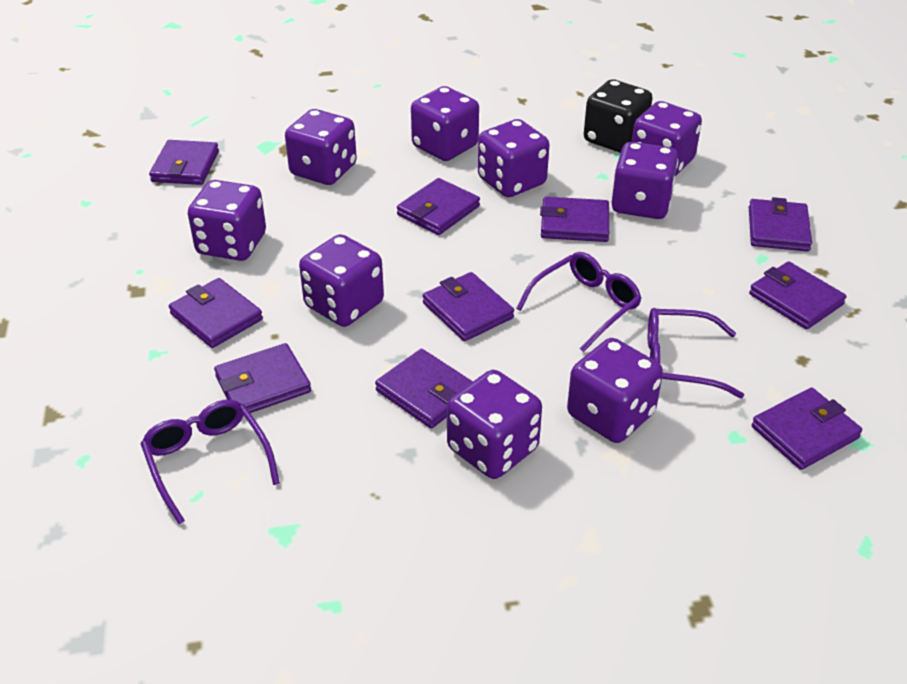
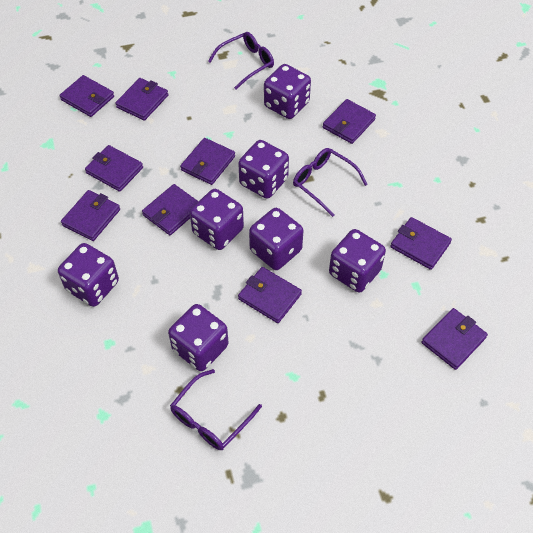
black dice: 1 -> 0
purple dice: 9 -> 7

